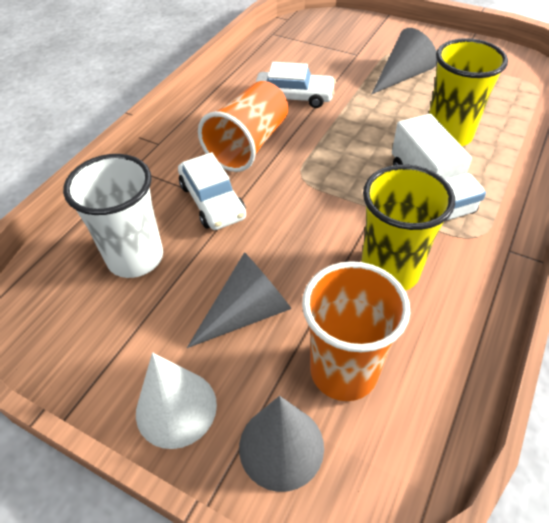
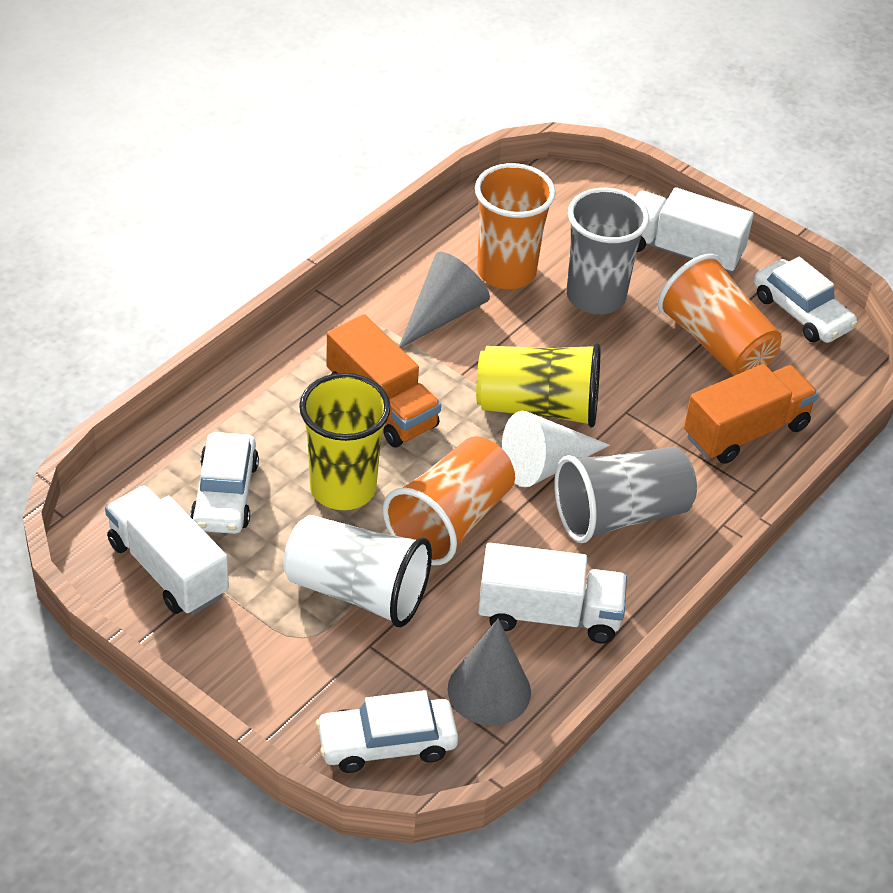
grey cone: 3 -> 2
grey cup: 0 -> 2
orange cup: 2 -> 3
orange truck: 0 -> 2
white car: 2 -> 3
white truck: 1 -> 3

